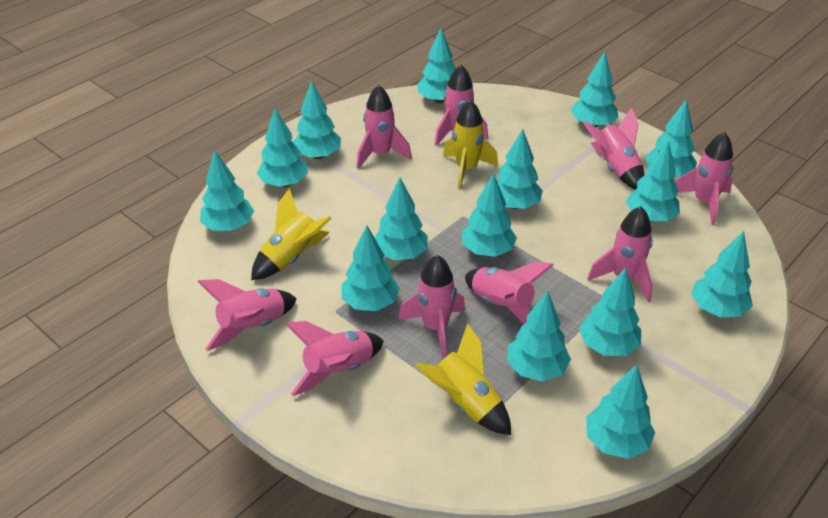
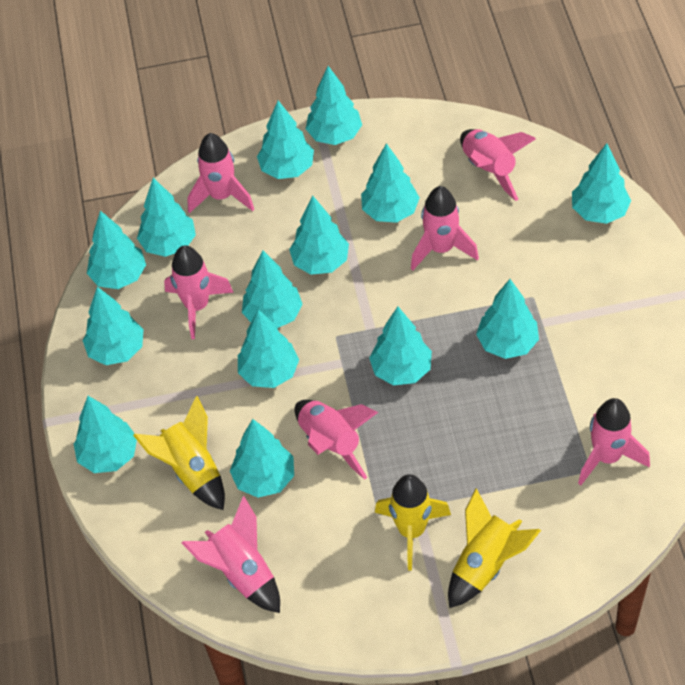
pink rocket: 9 -> 7
turquoise tree: 15 -> 14

